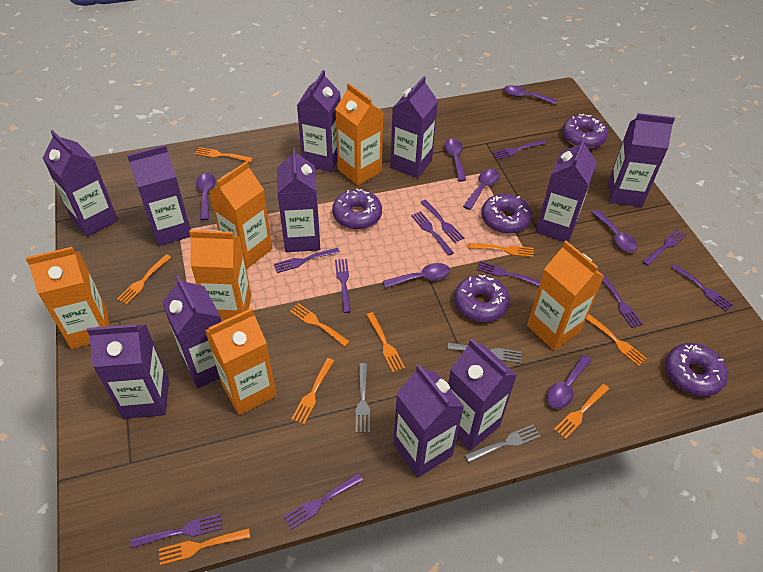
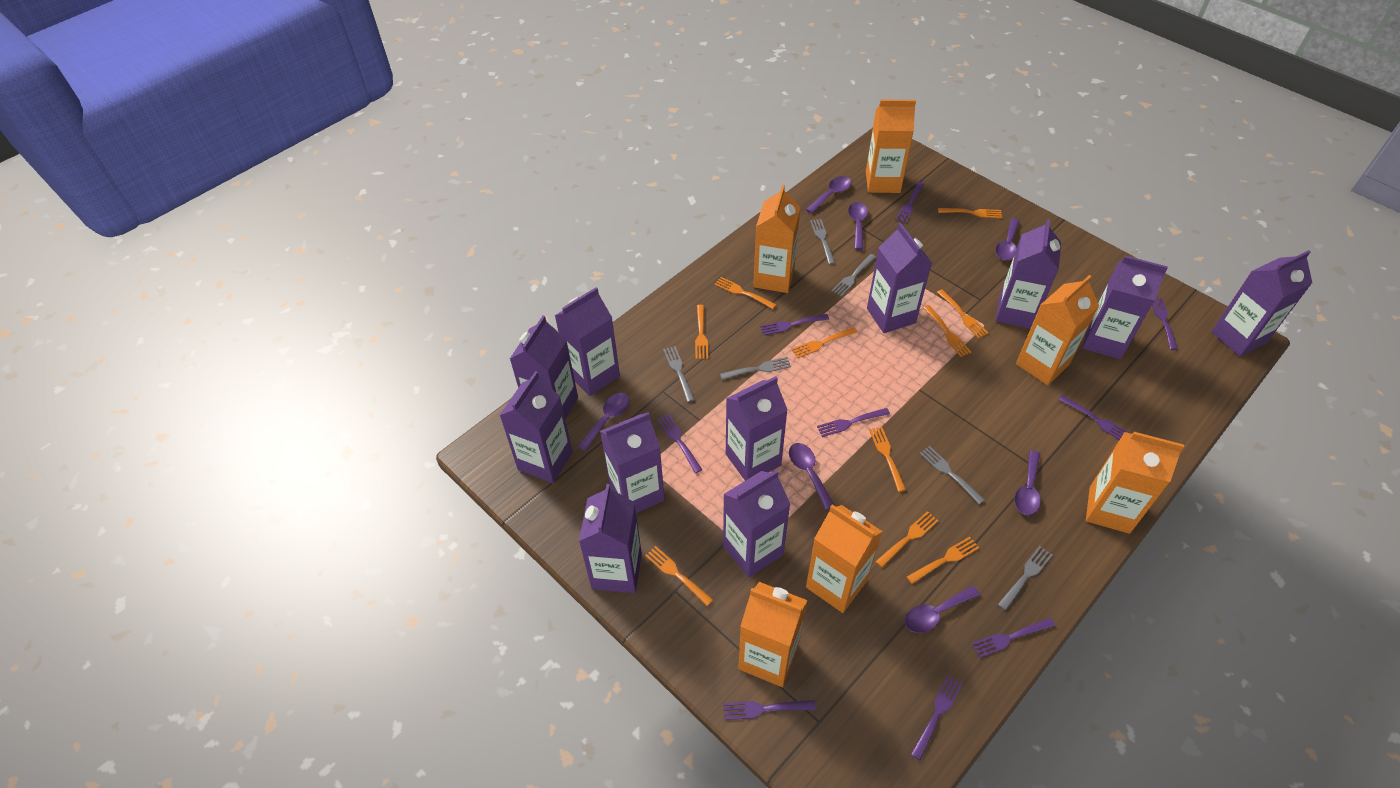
grey fork: 3 -> 6
orange fork: 9 -> 10
purple donut: 5 -> 0
purple fork: 11 -> 9

